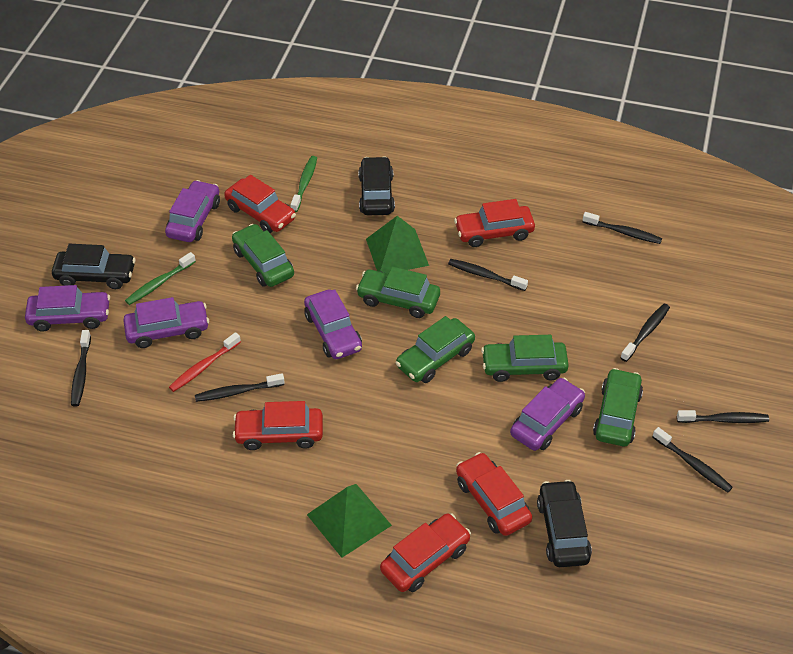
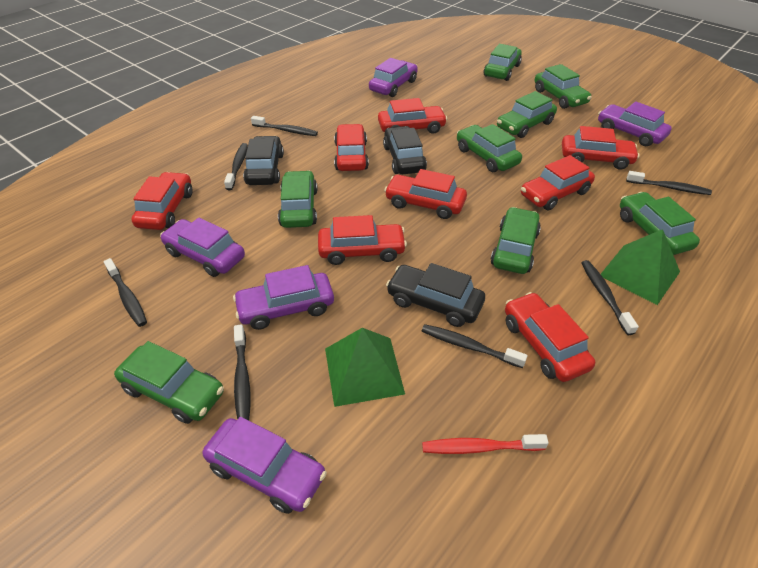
green car: 5 -> 8
green toothbrush: 2 -> 0
red car: 5 -> 8

